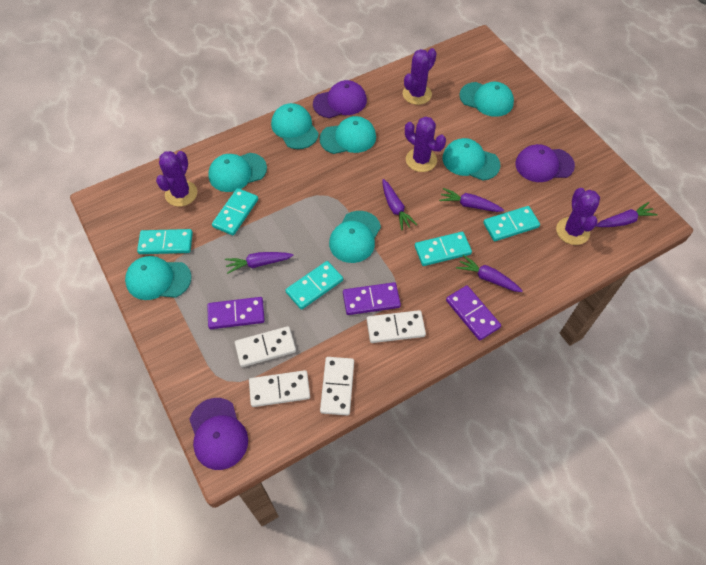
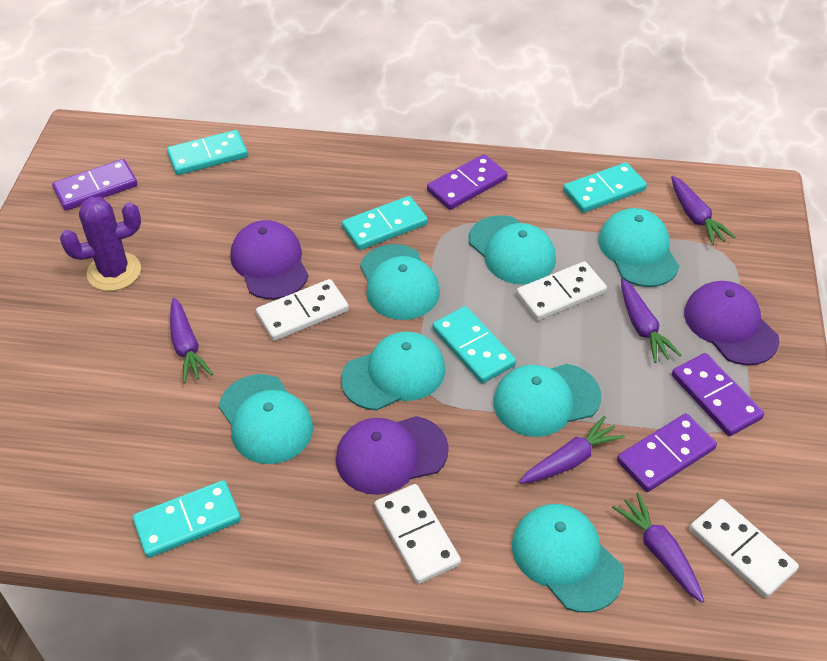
purple cactus: 4 -> 1
purple domino: 3 -> 4

